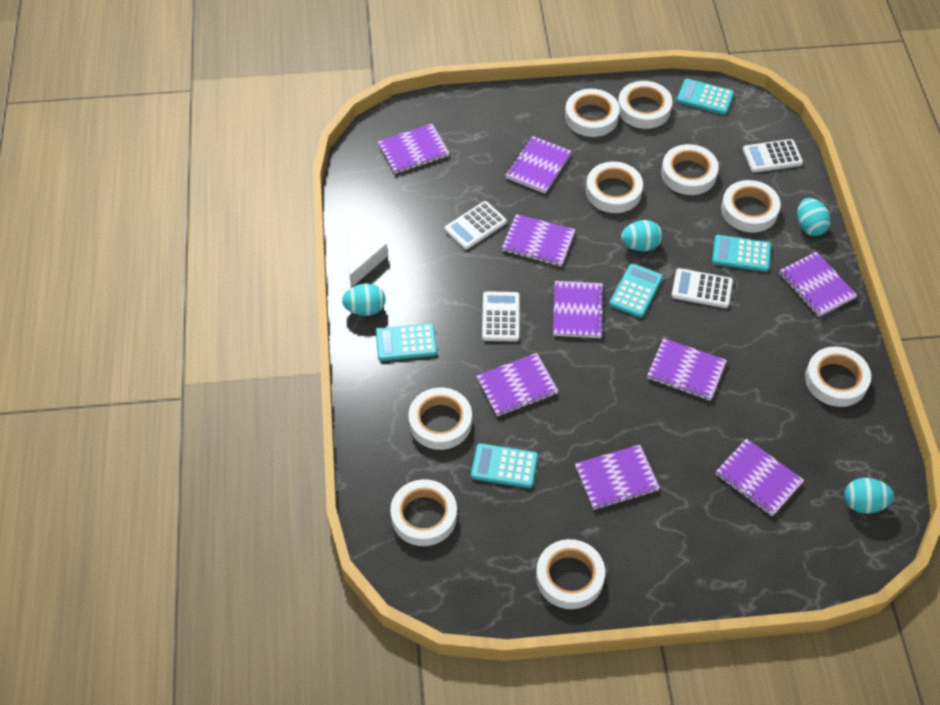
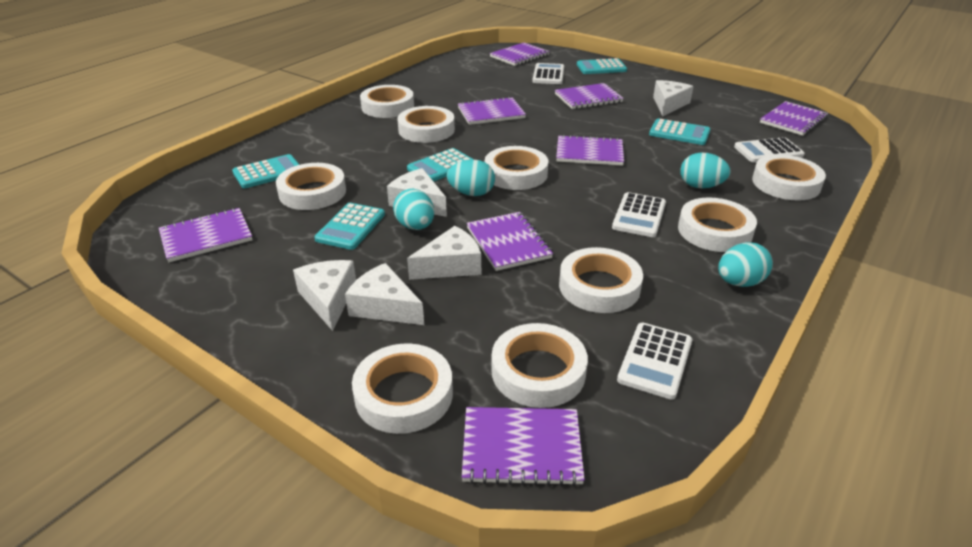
purple notebook: 9 -> 8
white cheese: 1 -> 5

